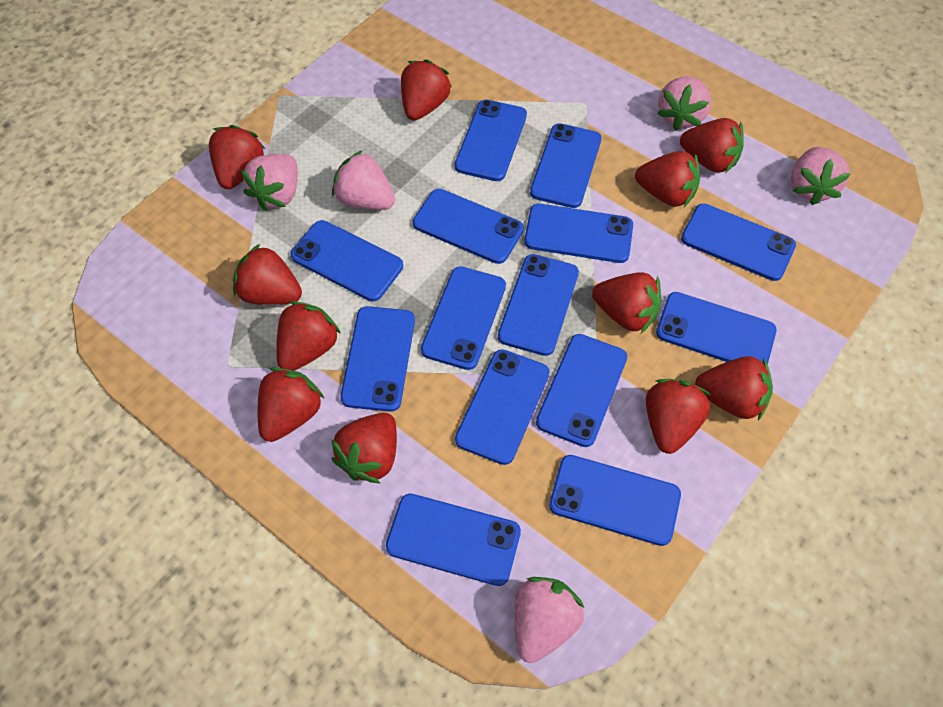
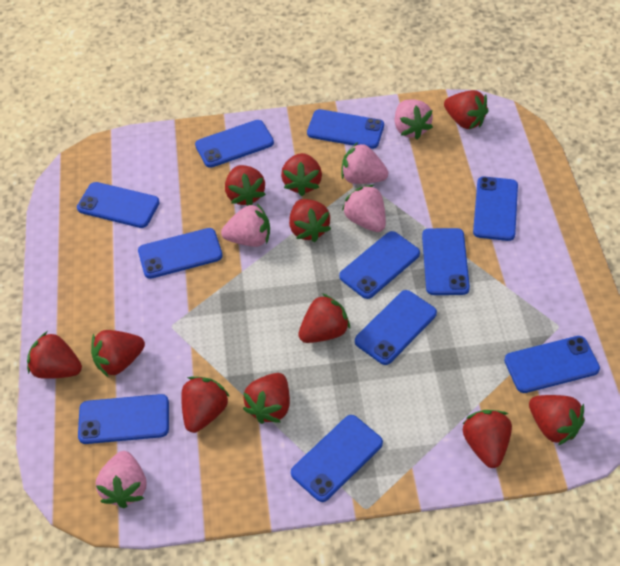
blue phone: 14 -> 11

